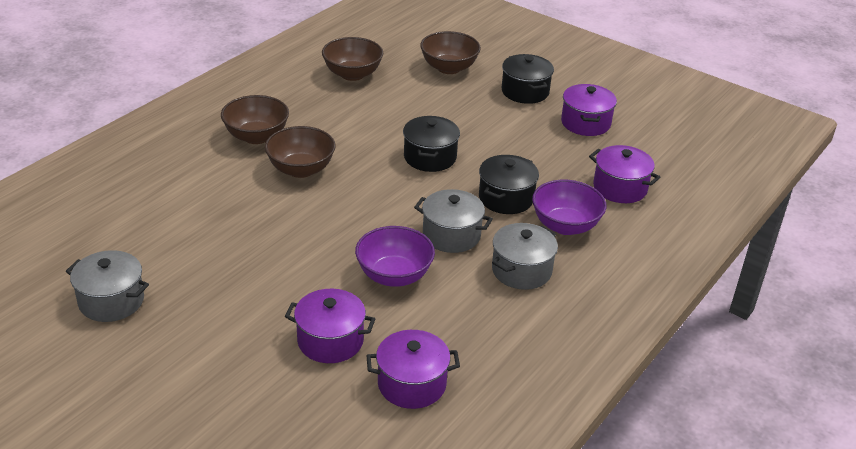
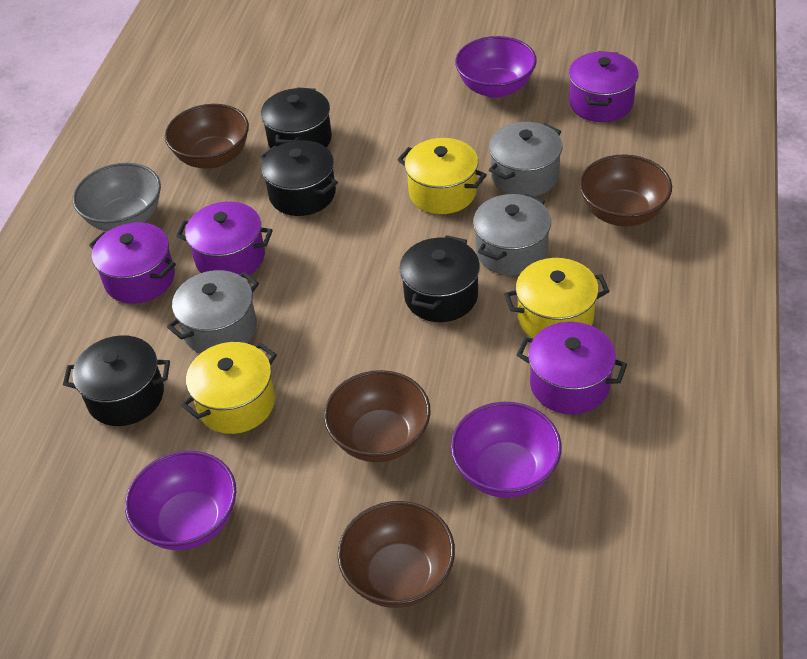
black pot: 3 -> 4
grey bowl: 0 -> 1
purple bowl: 2 -> 3
yellow pot: 0 -> 3

